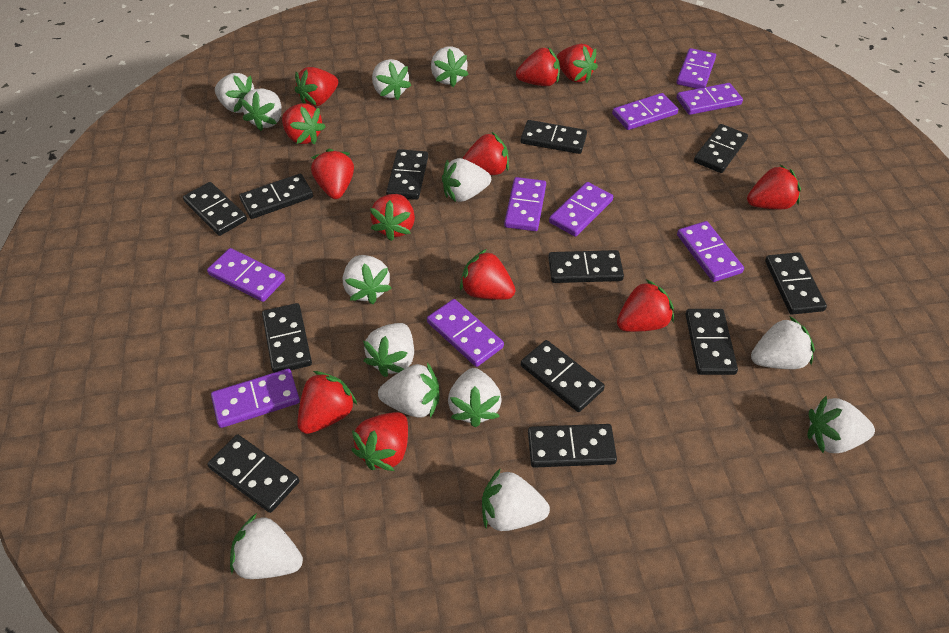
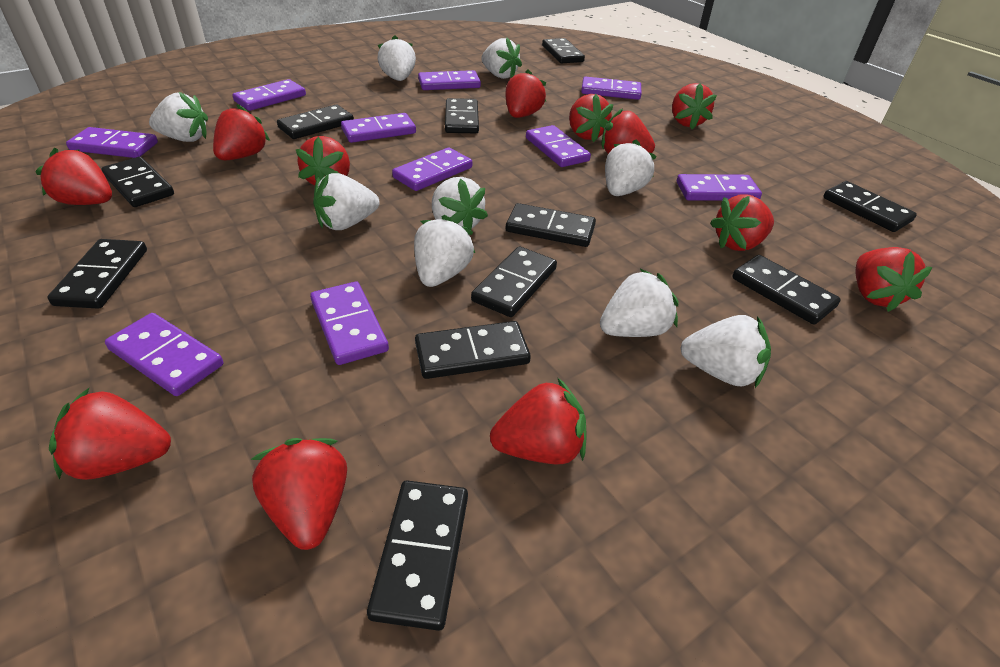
black domino: 12 -> 11
purple domino: 9 -> 10
white strawberry: 13 -> 9

